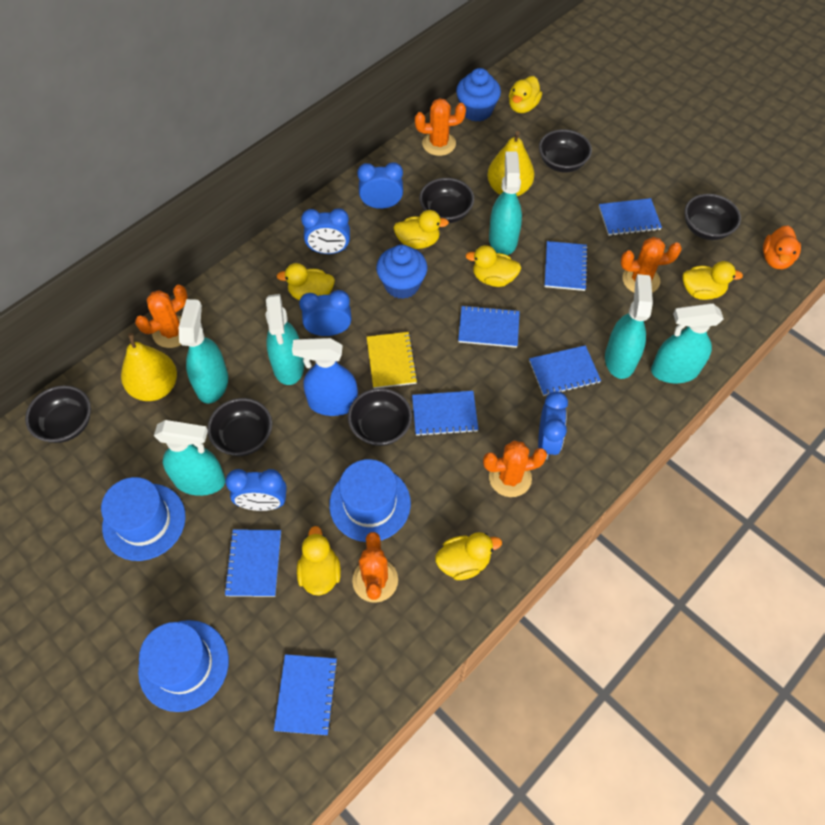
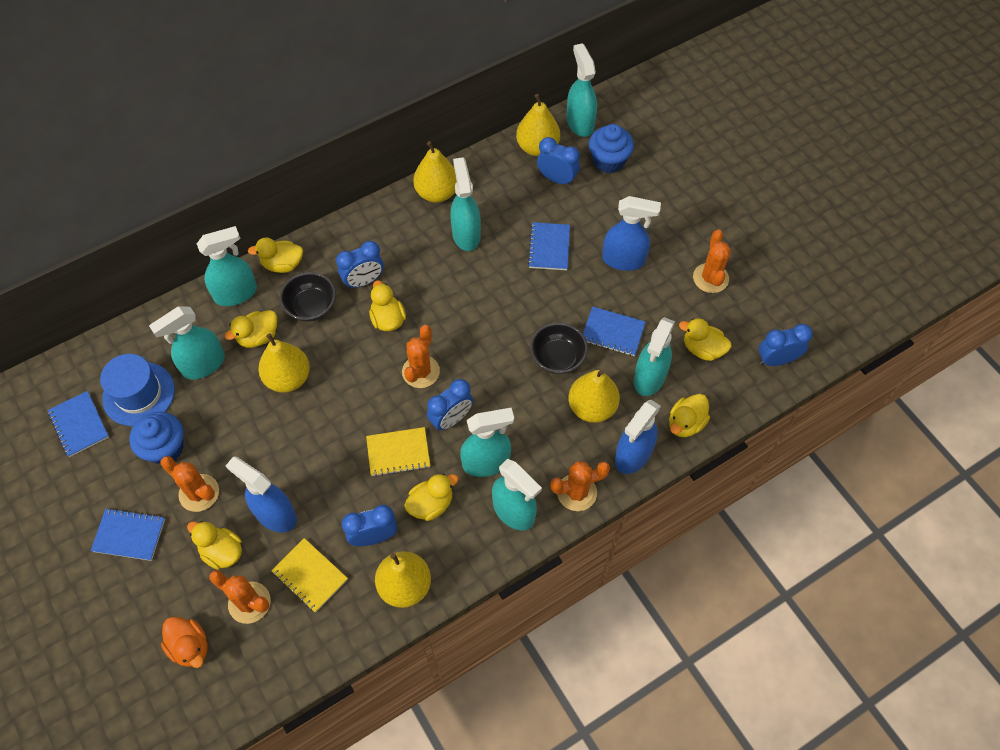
black bowl: 6 -> 2
blue hat: 3 -> 1
blue notebook: 7 -> 4
blue spray bottle: 1 -> 3
turquoise spray bottle: 6 -> 7
yellow notebook: 1 -> 2
yellow pear: 2 -> 5

